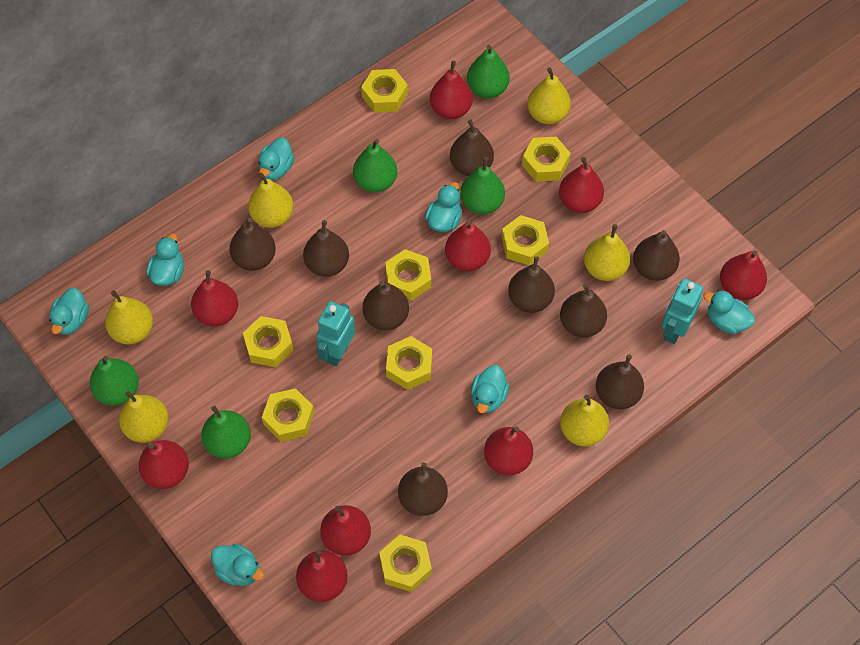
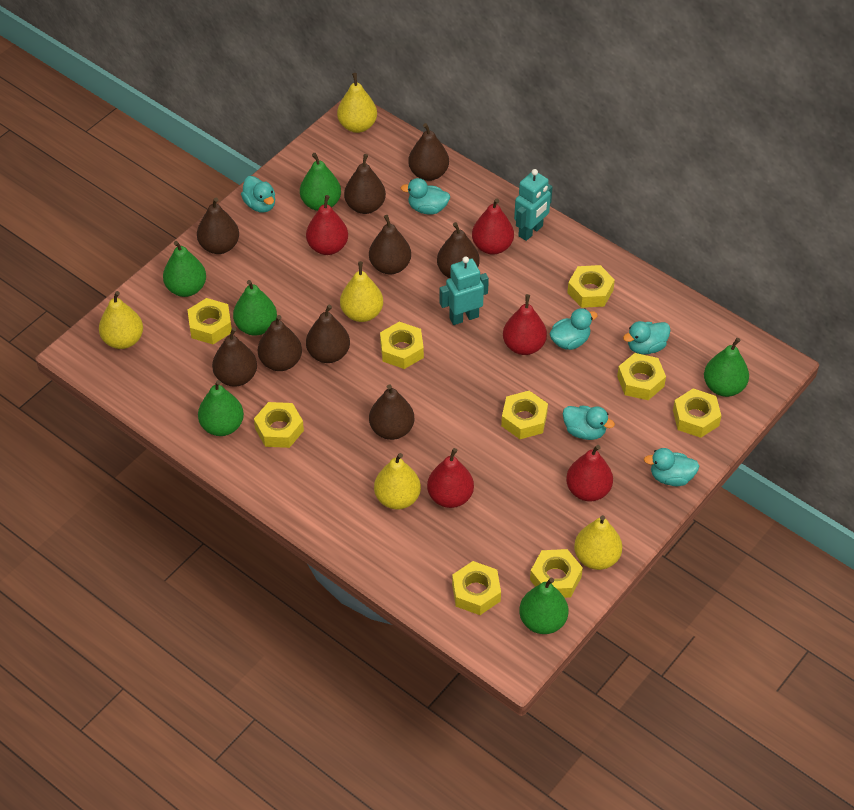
green pear: 5 -> 6
red pear: 9 -> 5
turquoise duck: 7 -> 6
yellow nut: 8 -> 9
yellow pear: 6 -> 5

